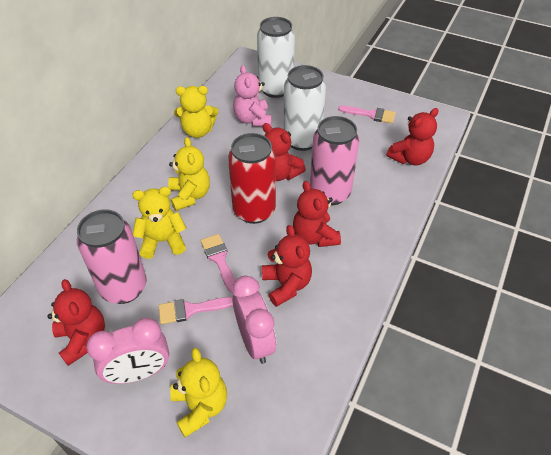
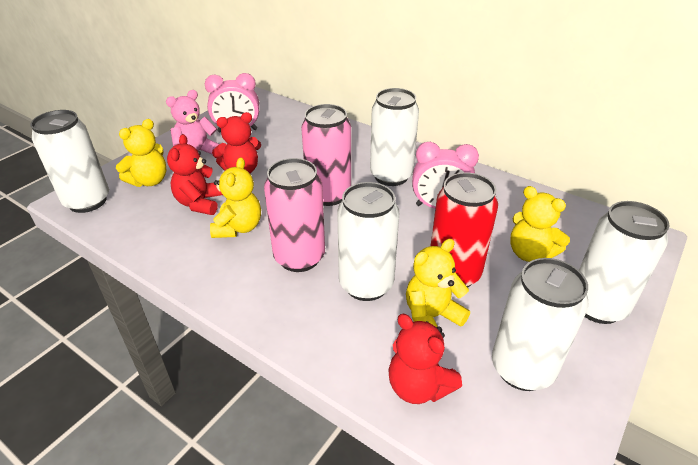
pink brush: 3 -> 0
red teddy bear: 5 -> 3
white can: 2 -> 5

